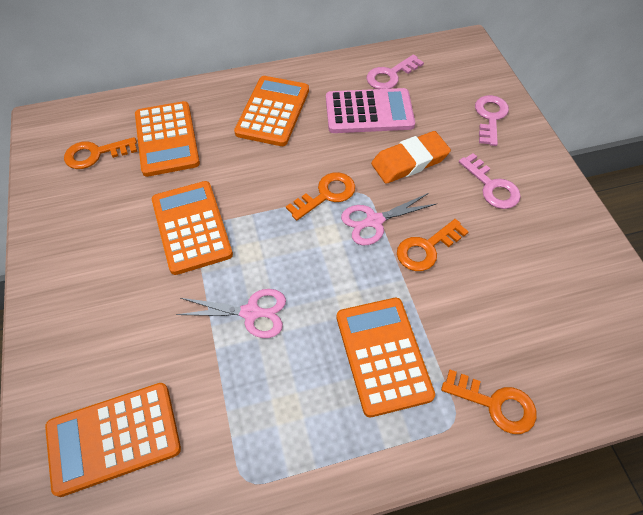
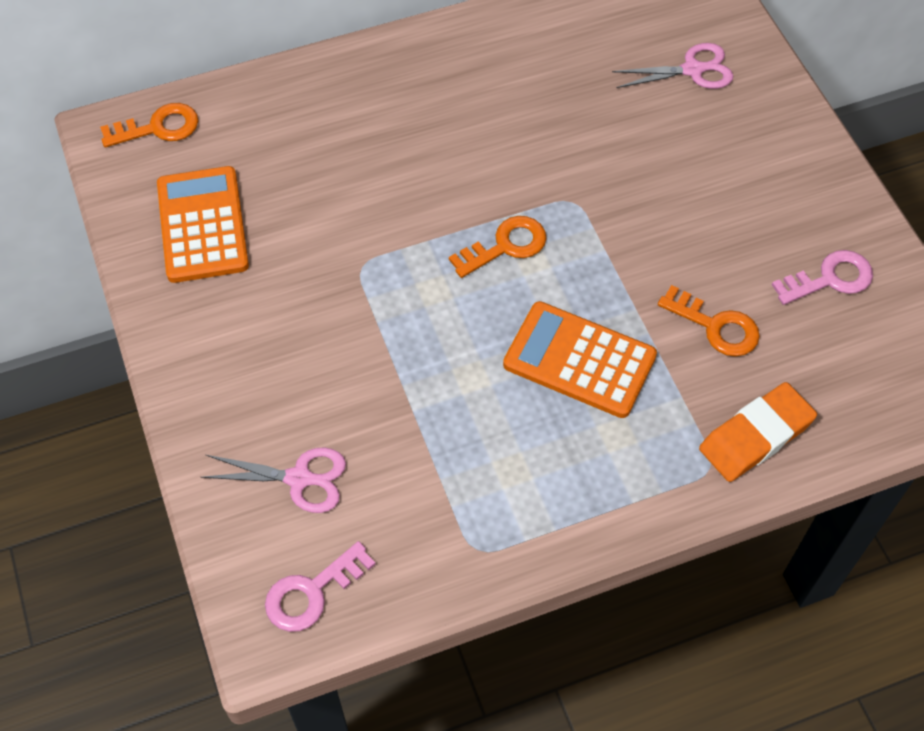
orange calculator: 5 -> 2
orange key: 4 -> 3
pink calculator: 1 -> 0
pink key: 3 -> 2

